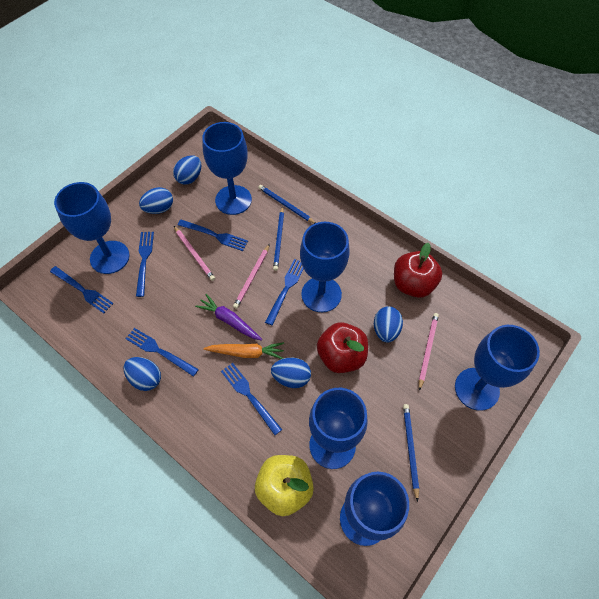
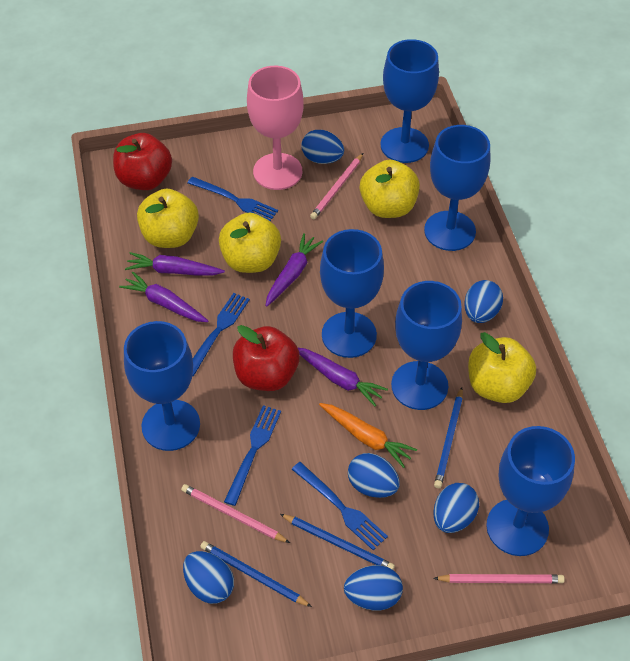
blue egg: 5 -> 6
blue fork: 6 -> 4
pink goblet: 0 -> 1
purple carrot: 1 -> 4
yellow apple: 1 -> 4

